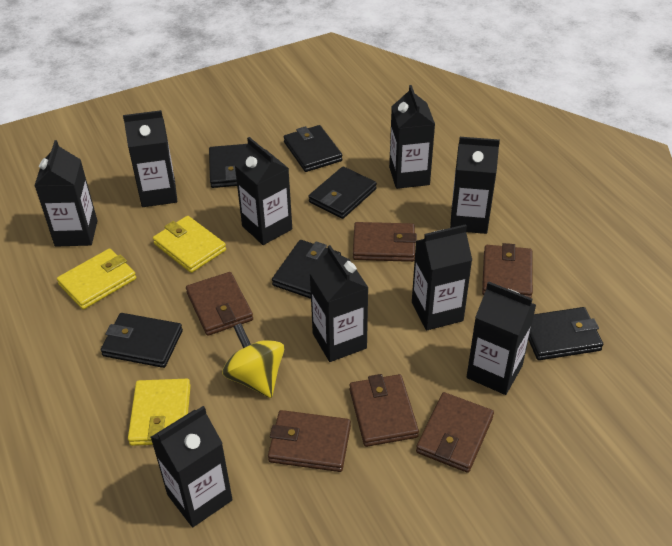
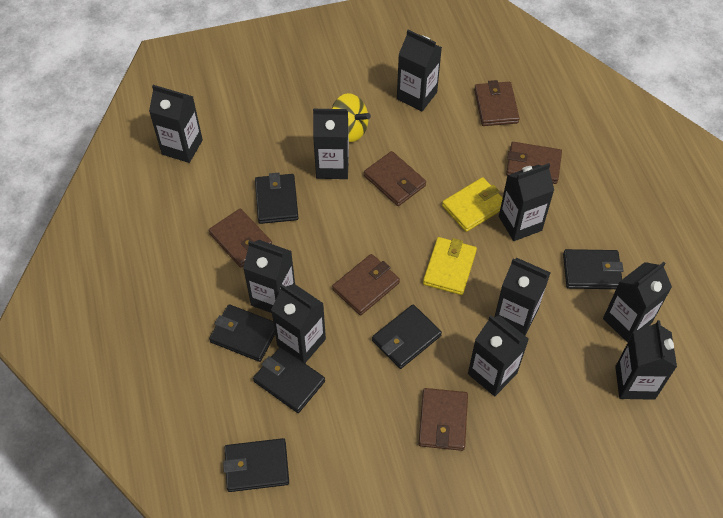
black carton: 9 -> 10
yellow wallet: 3 -> 2

